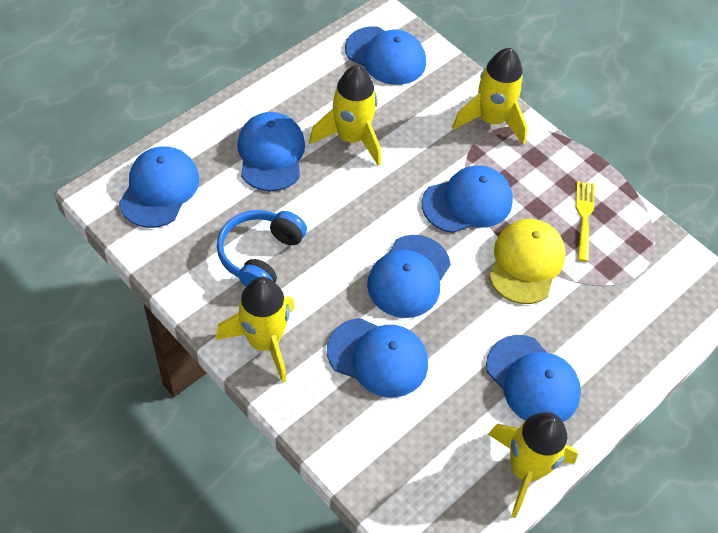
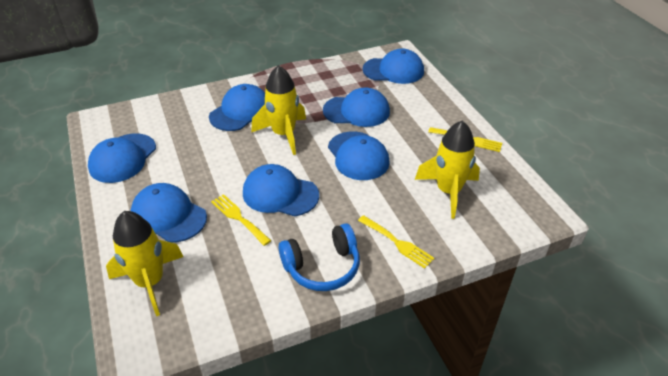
yellow cap: 1 -> 0
yellow fork: 1 -> 3
yellow rocket: 4 -> 3

